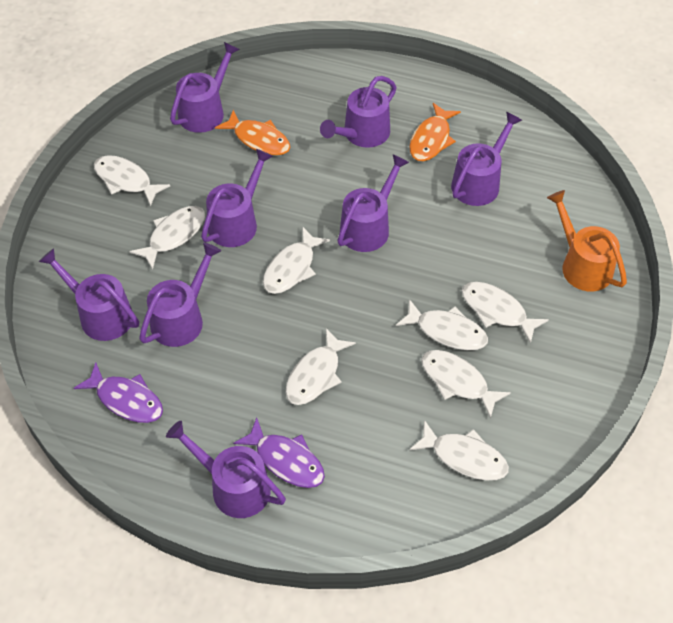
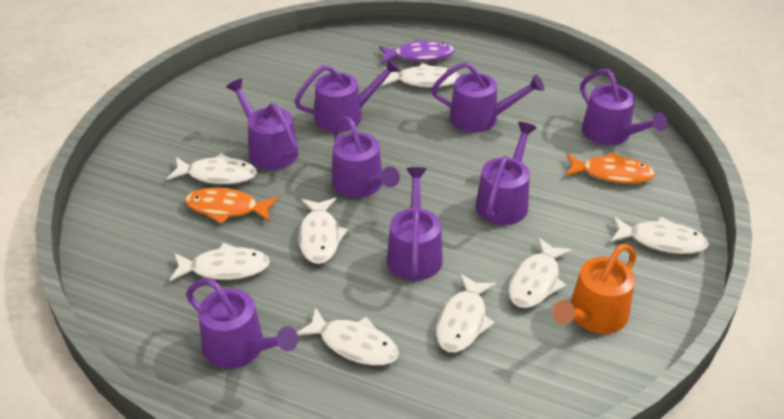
purple fish: 2 -> 1

